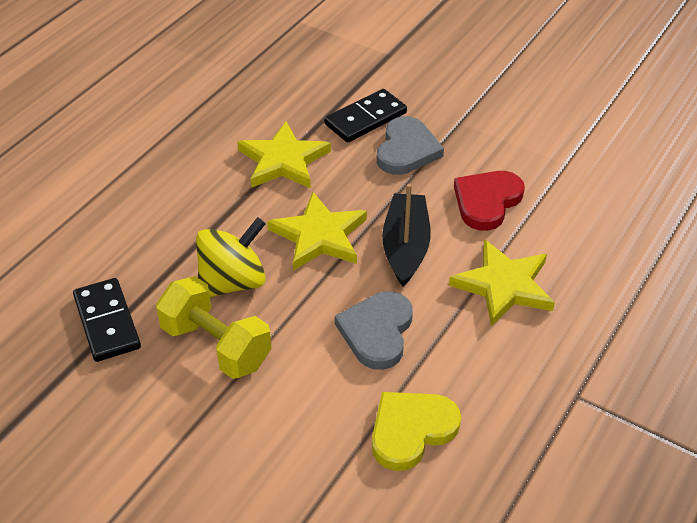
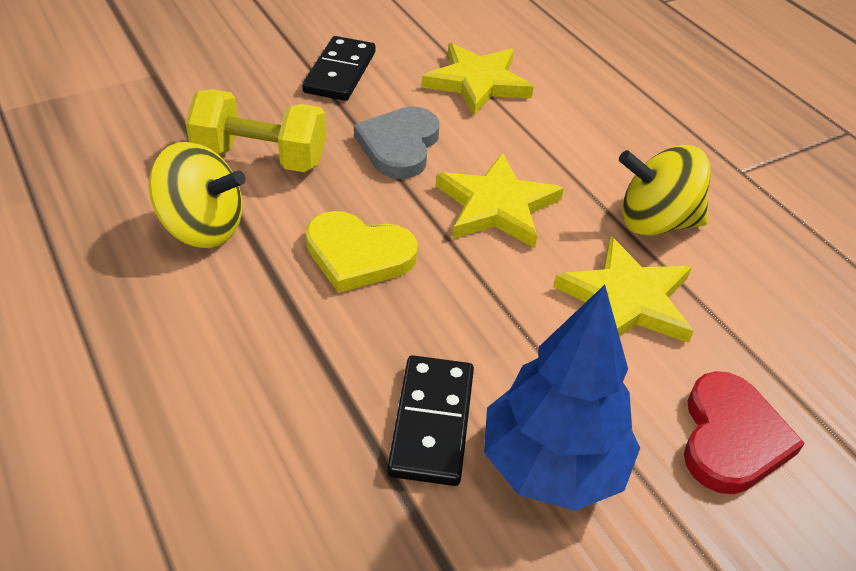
black boat: 1 -> 0
blue tree: 0 -> 1
grey heart: 2 -> 1
yellow spinning top: 1 -> 2

